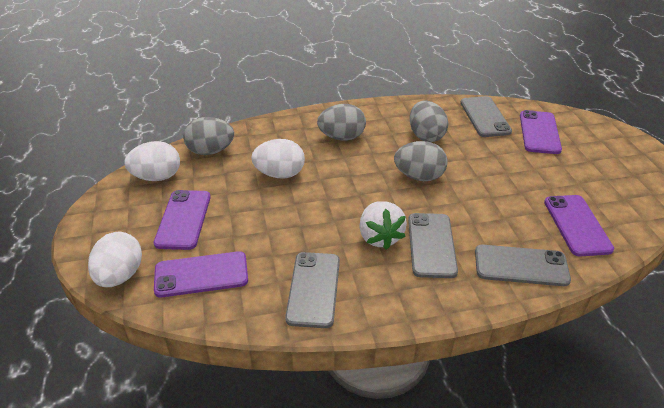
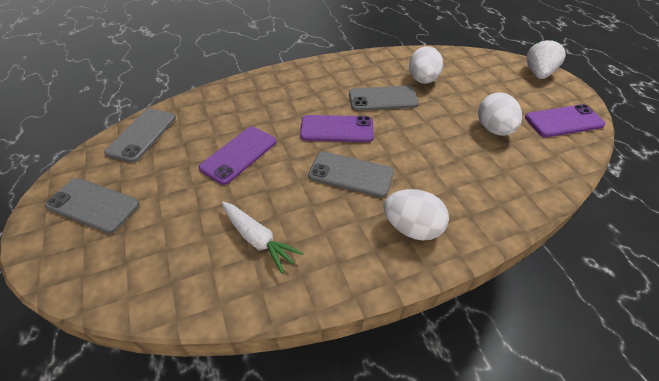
grey egg: 4 -> 0
purple phone: 4 -> 3
white carrot: 0 -> 1

